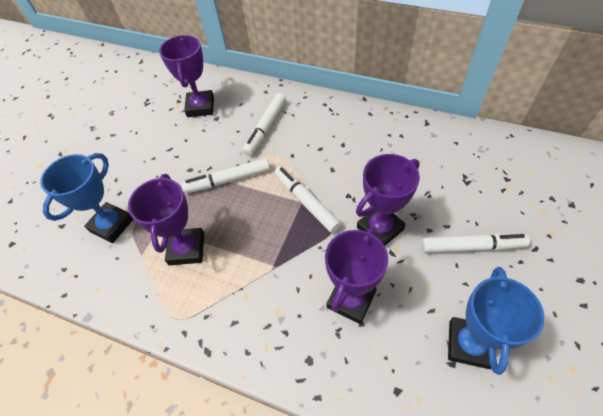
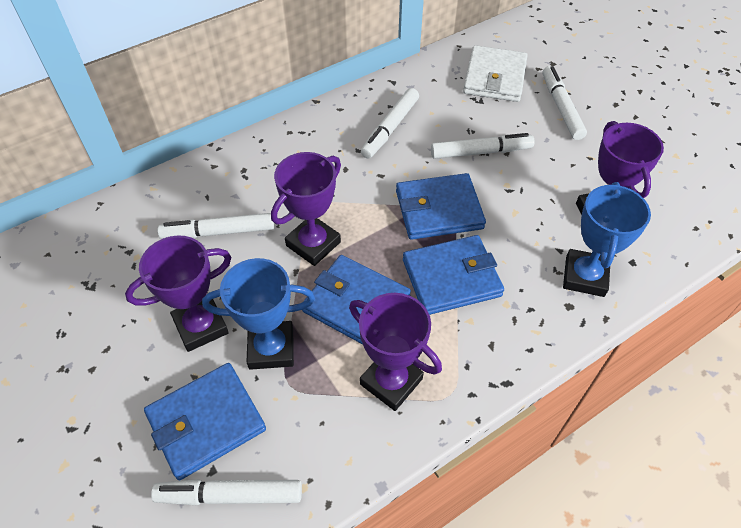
blue wallet: 0 -> 4
white marker: 4 -> 5
white wallet: 0 -> 1

